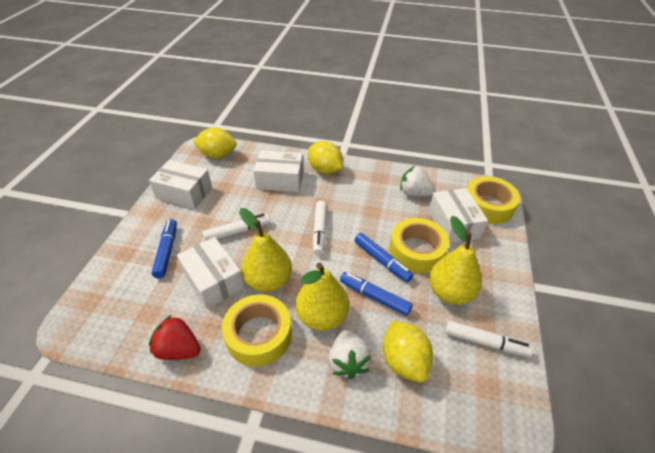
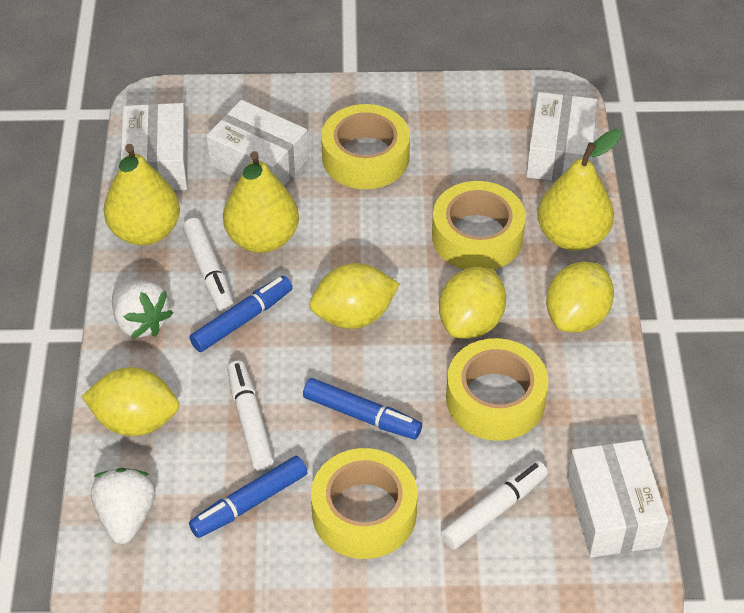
red strawberry: 1 -> 0
yellow lemon: 3 -> 4
yellow tape: 3 -> 4

